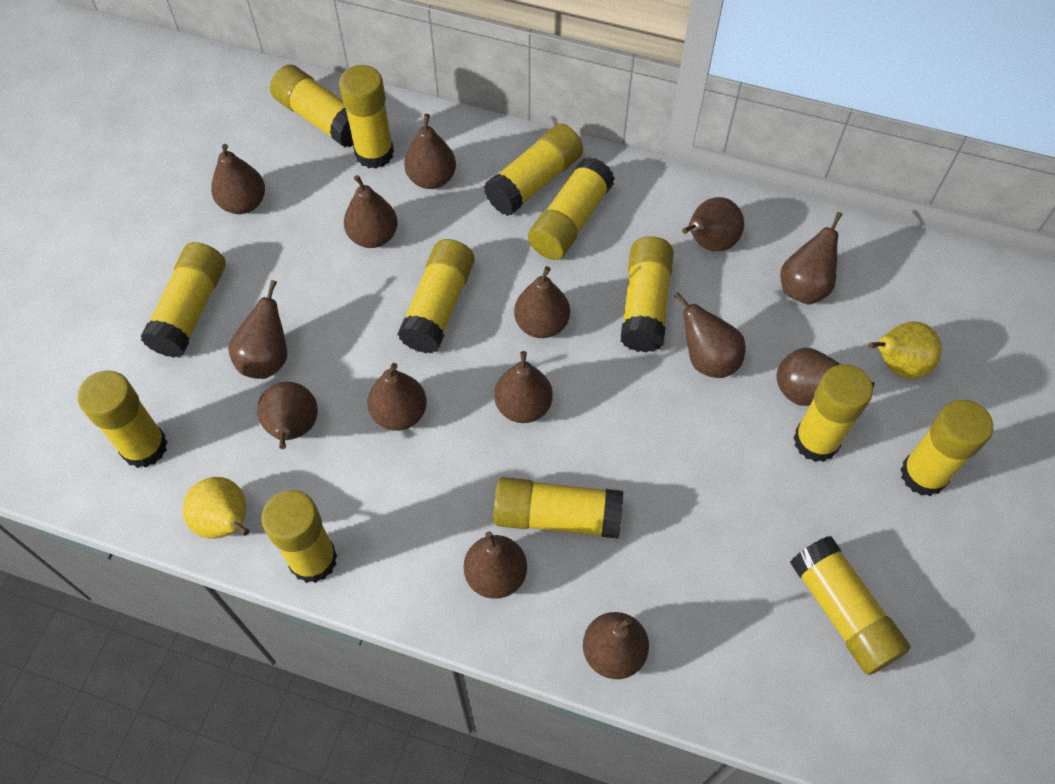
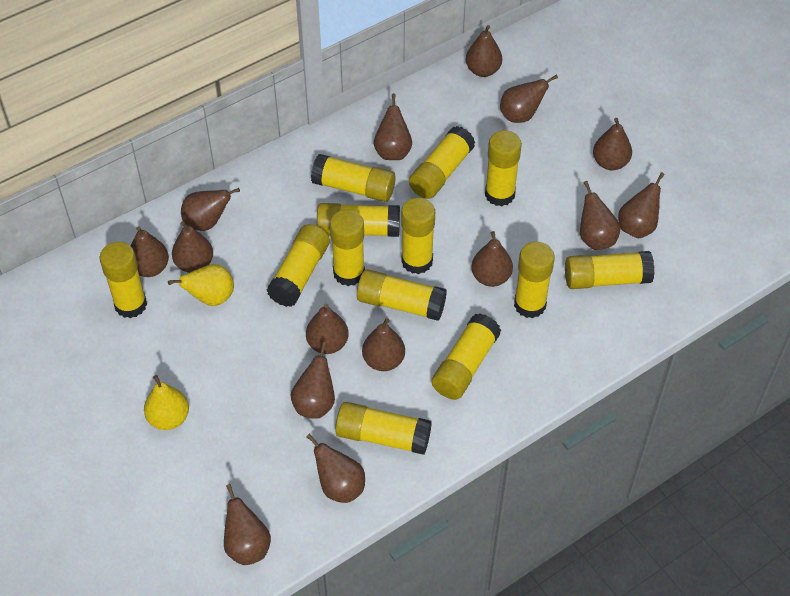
brown pear: 14 -> 15

